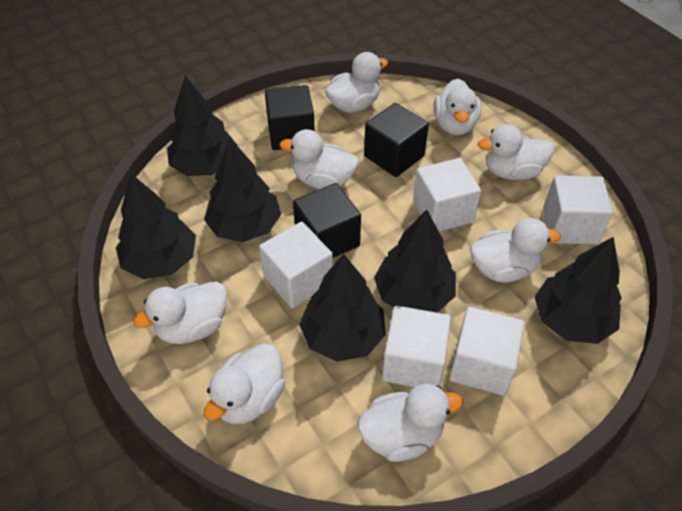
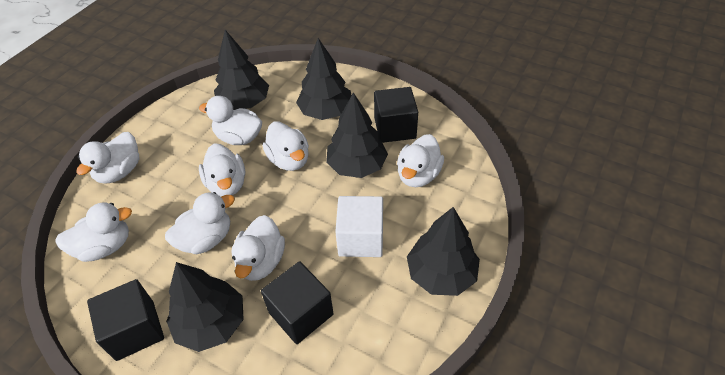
black tree: 6 -> 5
white cube: 5 -> 1

